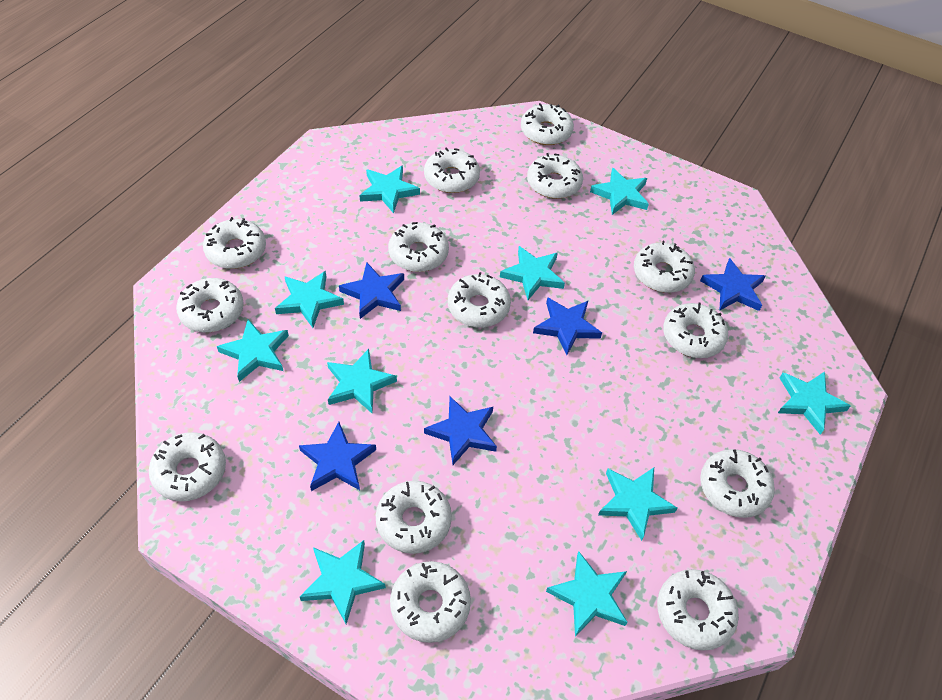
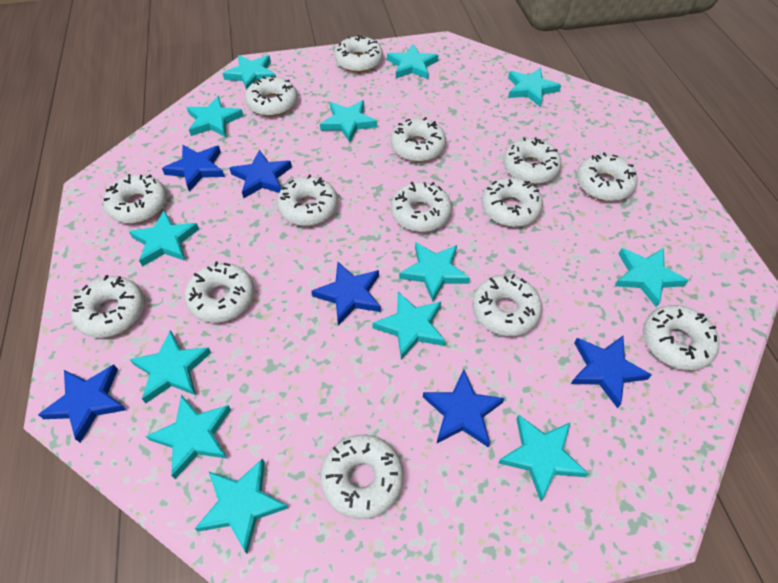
blue star: 5 -> 6
turquoise star: 10 -> 13

